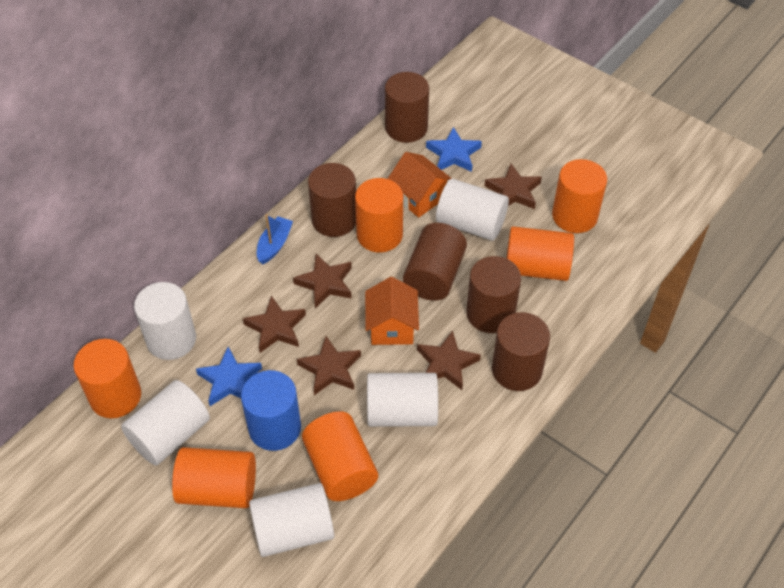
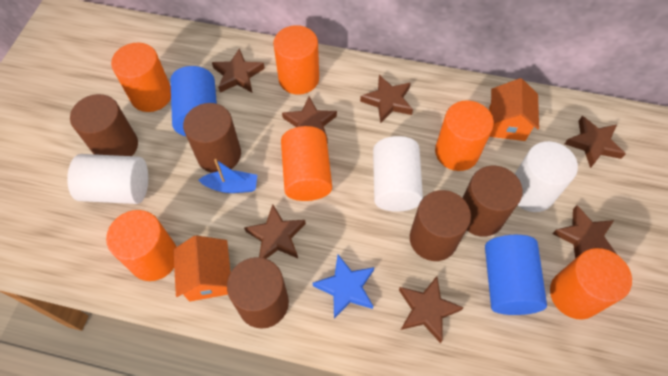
blue cylinder: 1 -> 2
blue star: 2 -> 1
brown star: 5 -> 7
white cylinder: 5 -> 3

